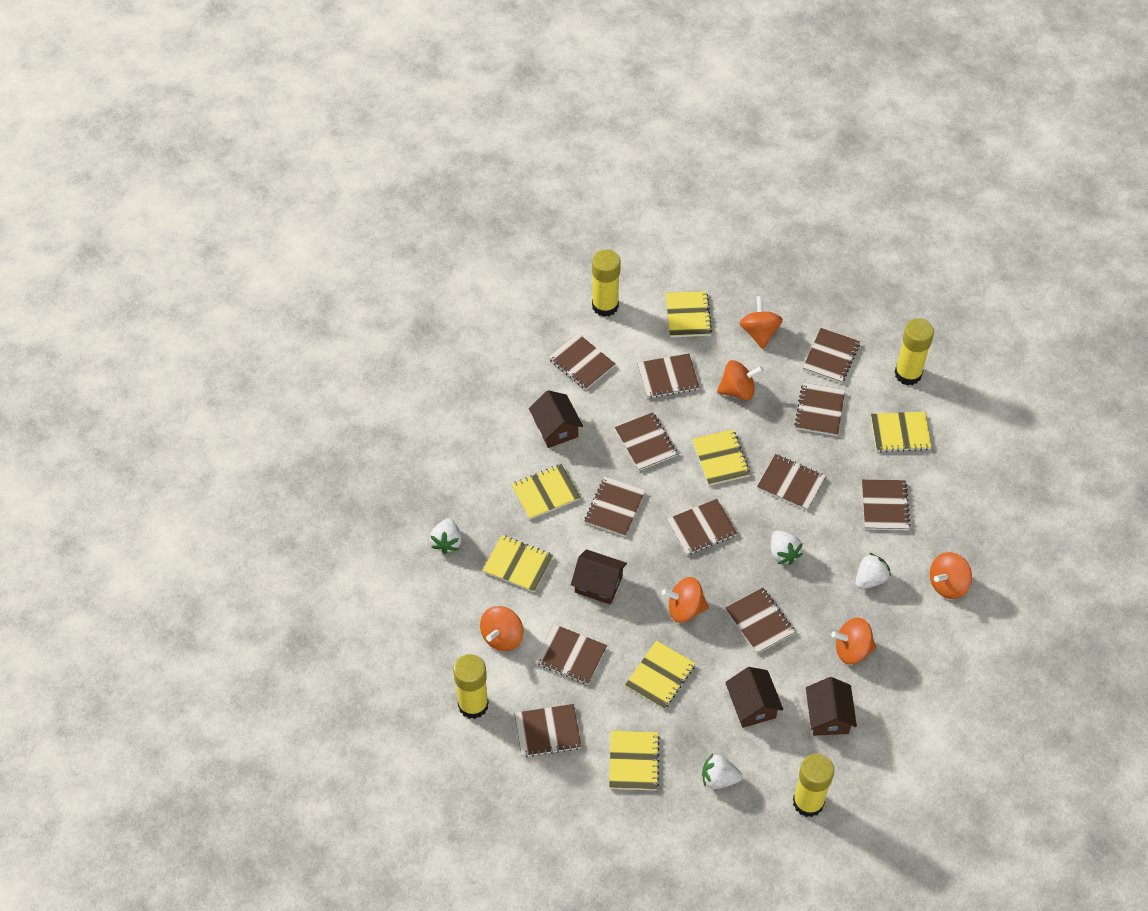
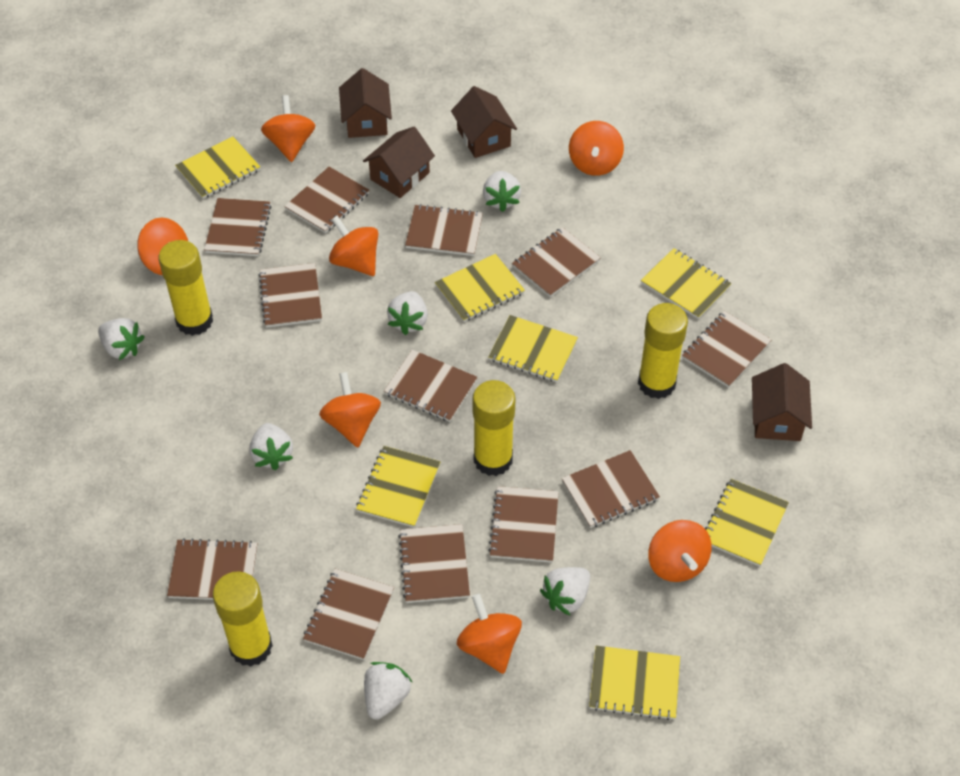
orange spinning top: 6 -> 7
white strawberry: 4 -> 6

